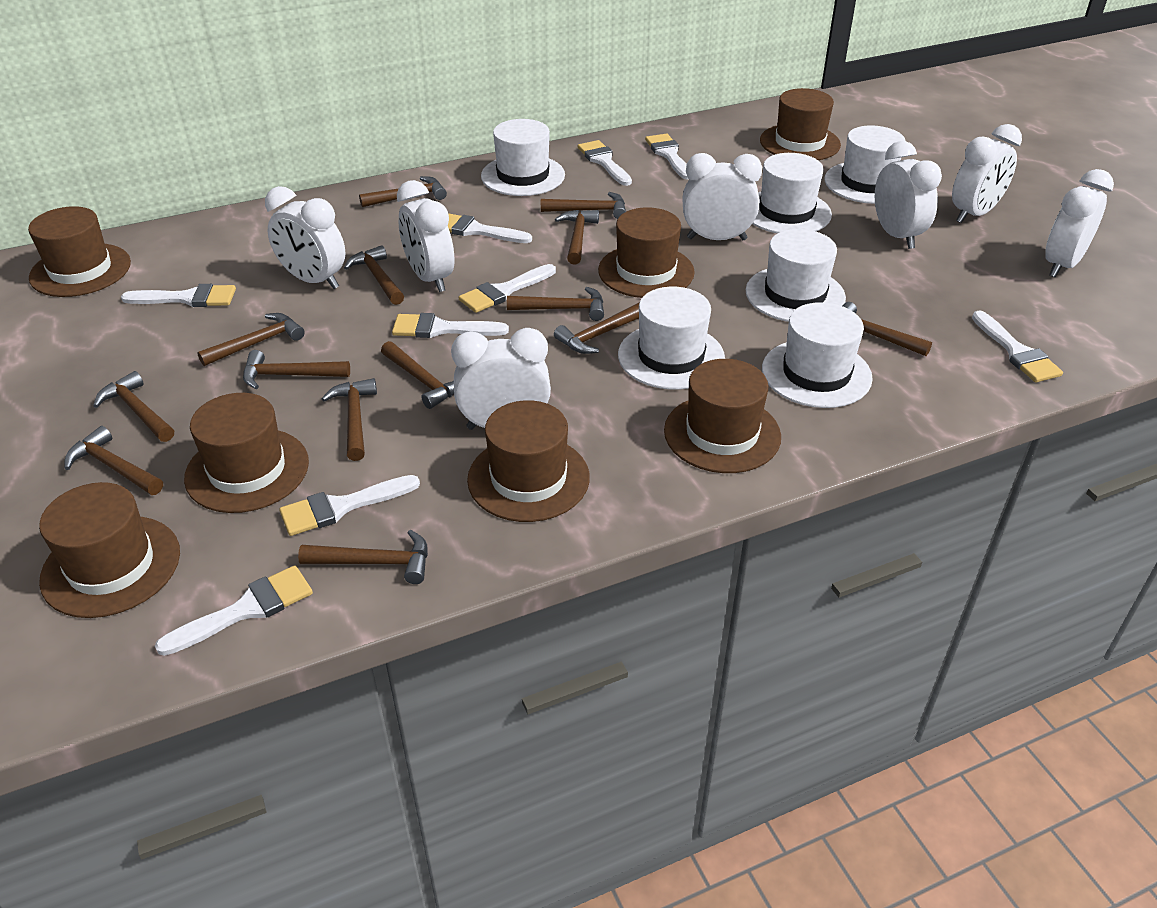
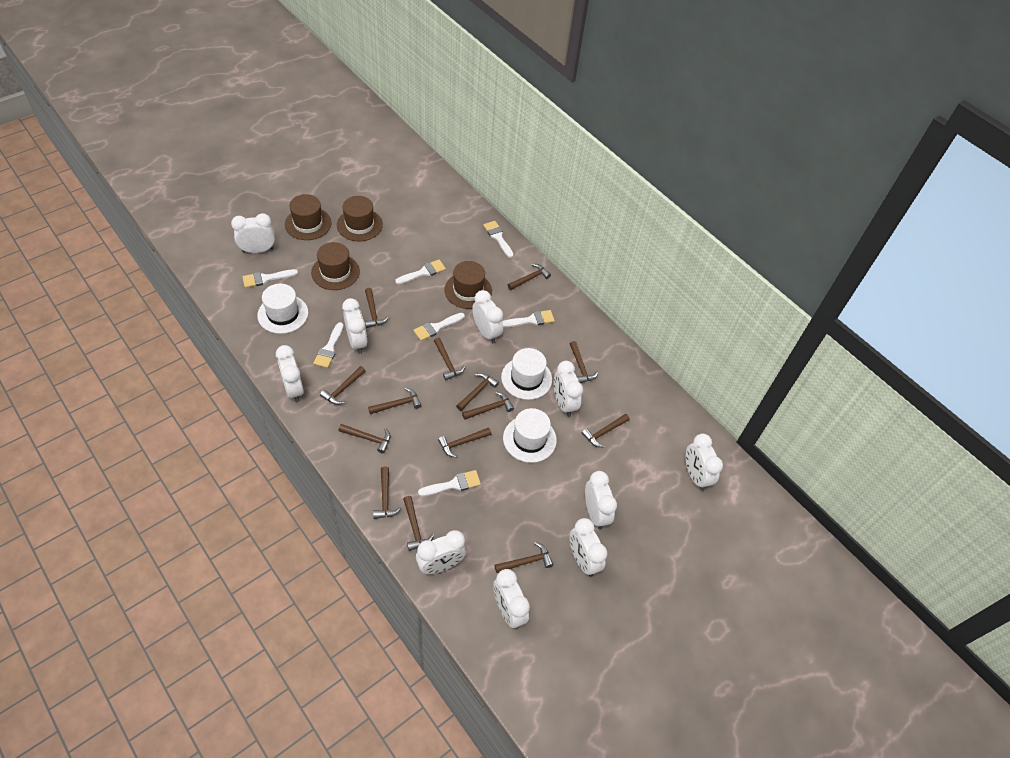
brown hat: 7 -> 4
white brush: 9 -> 7
white clock: 7 -> 10
white hat: 6 -> 3

